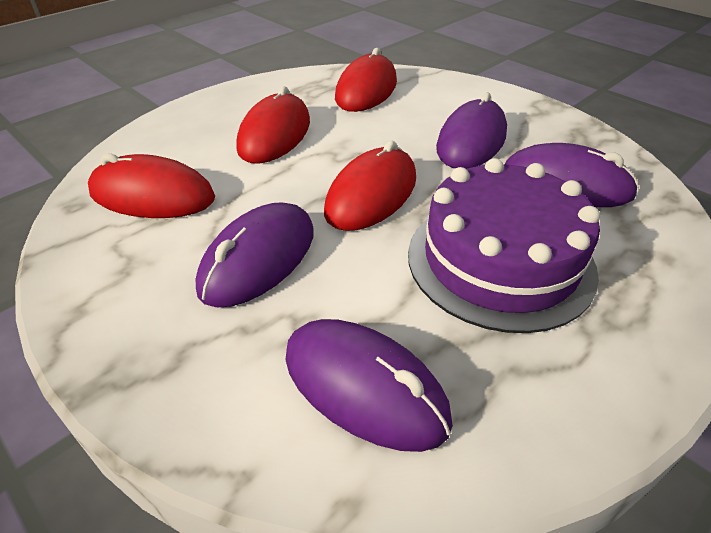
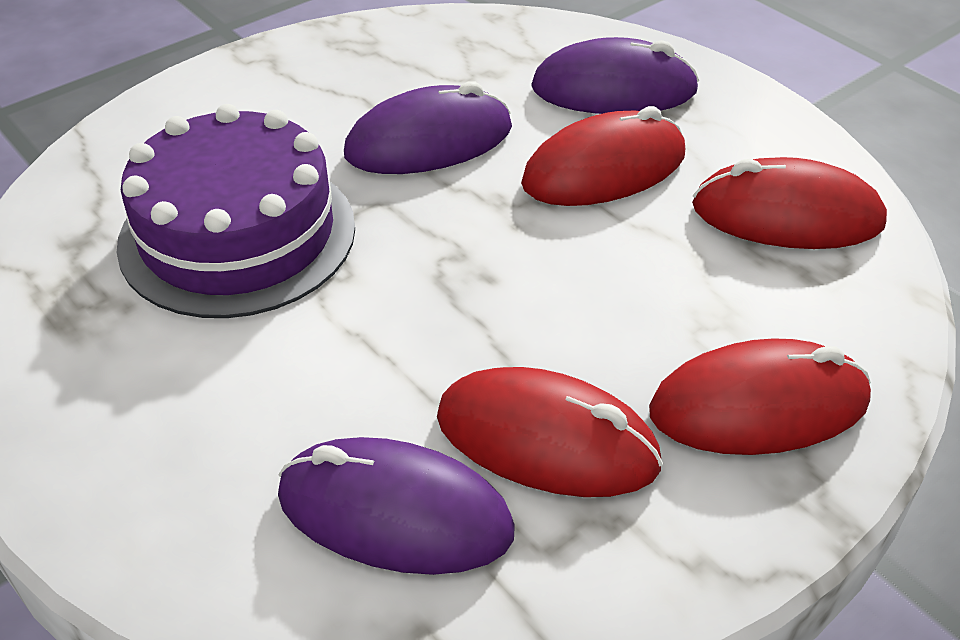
purple mouse: 4 -> 3

